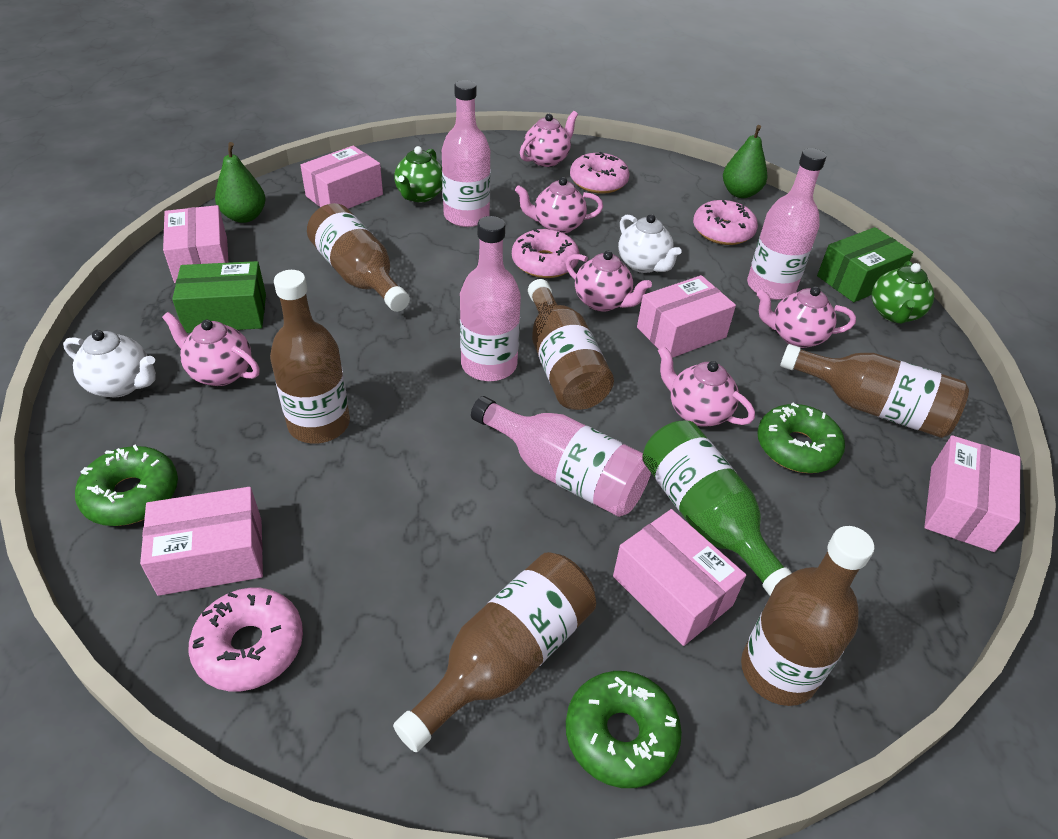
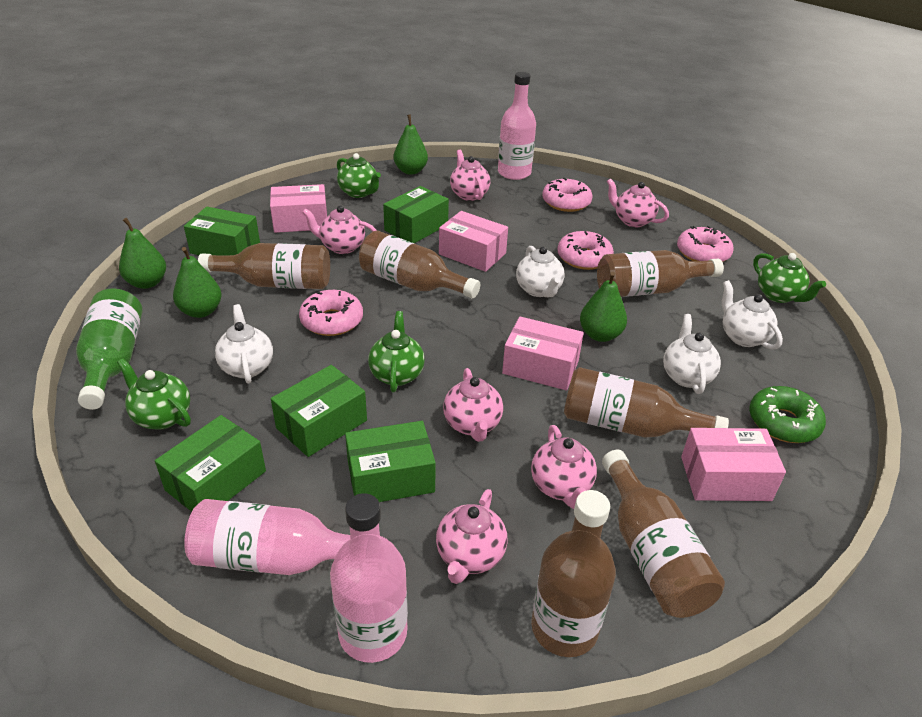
green box: 2 -> 5
green donut: 3 -> 1
green pear: 2 -> 4
green teapot: 2 -> 4
pink bottle: 4 -> 3
pink box: 6 -> 4
white teapot: 2 -> 4

